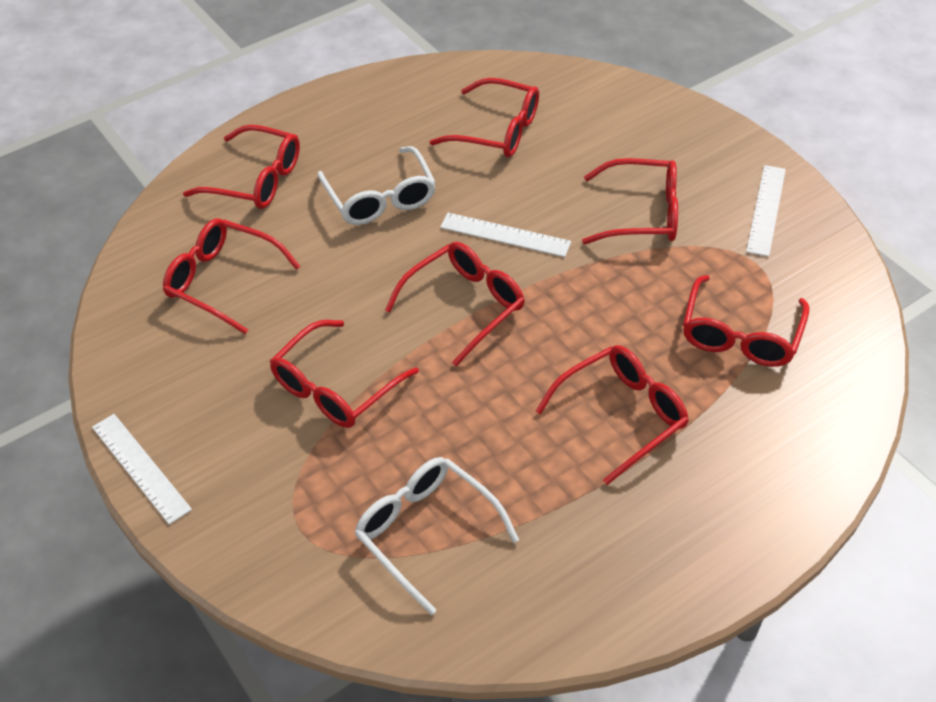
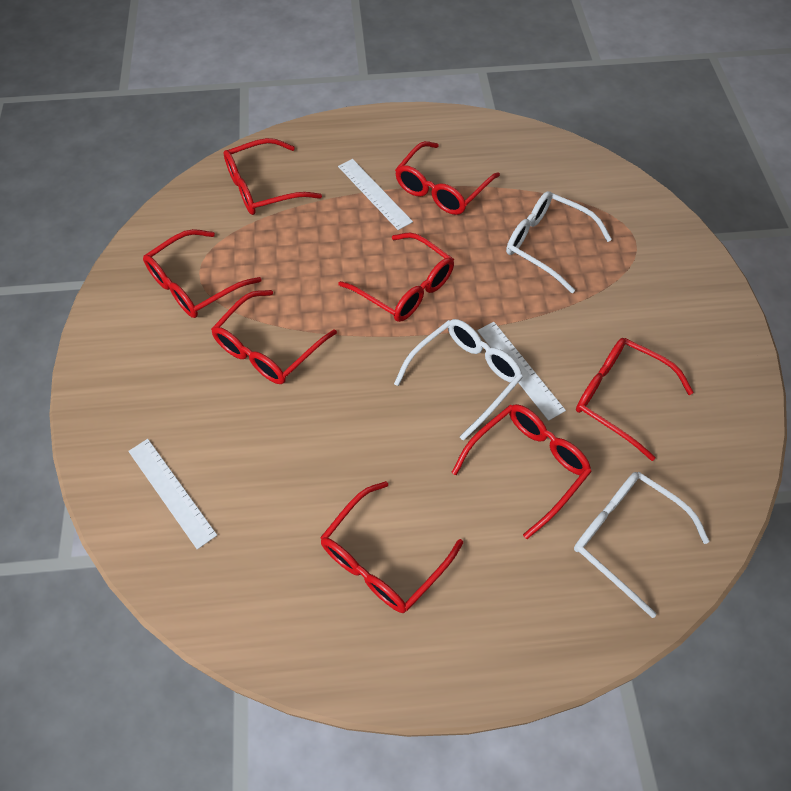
white glasses: 2 -> 3

